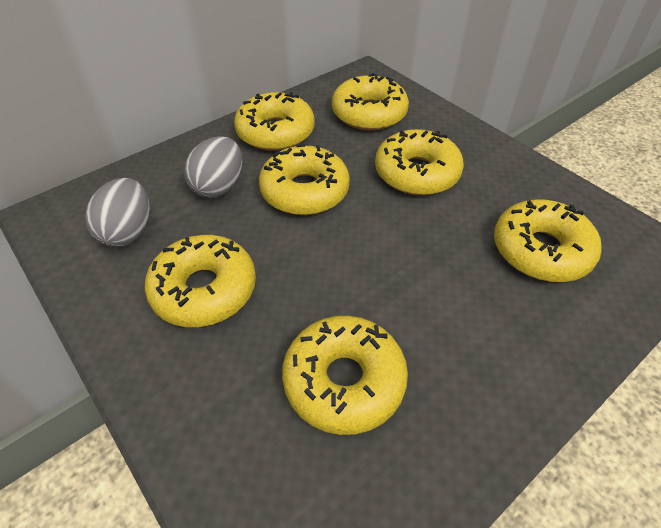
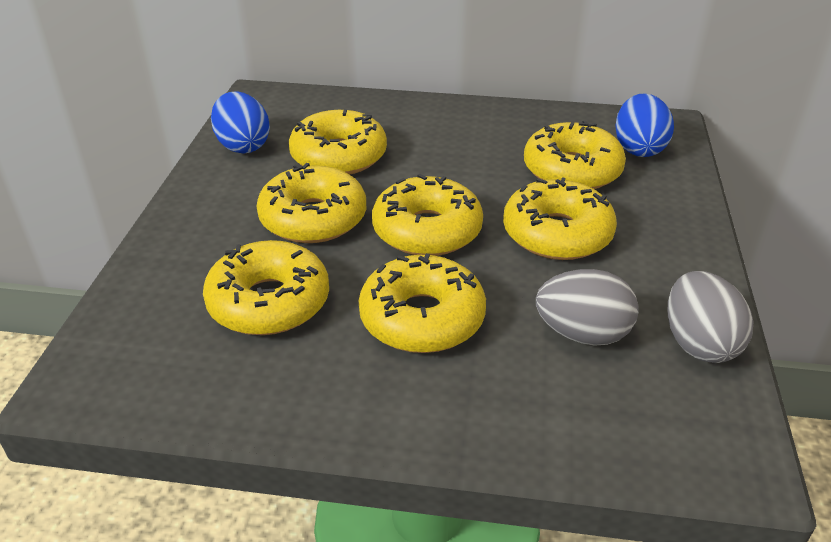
blue egg: 0 -> 2

